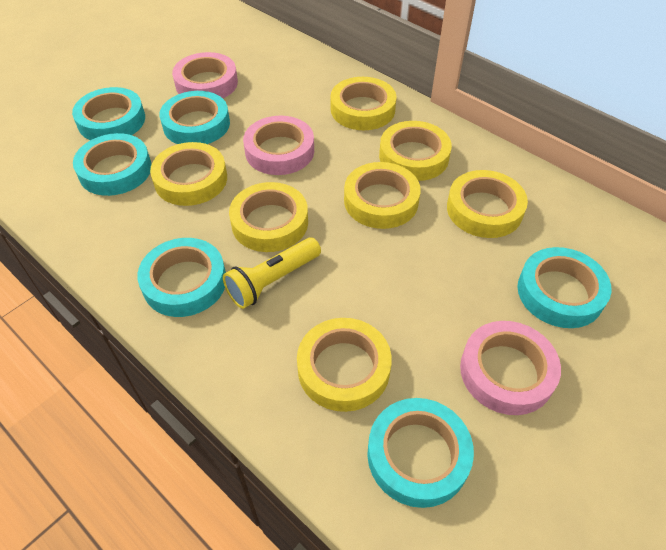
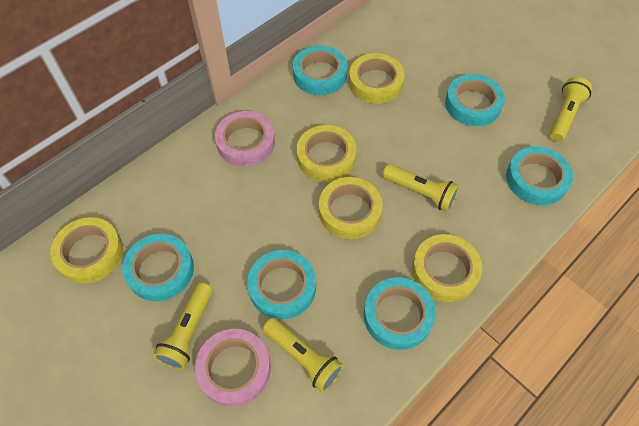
pink tape: 3 -> 2
yellow flashlight: 1 -> 4
yellow tape: 7 -> 5

